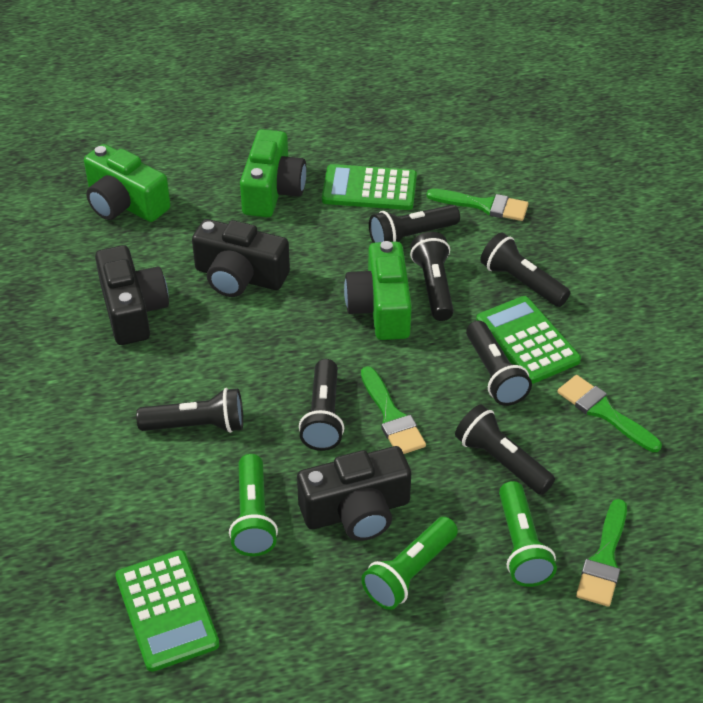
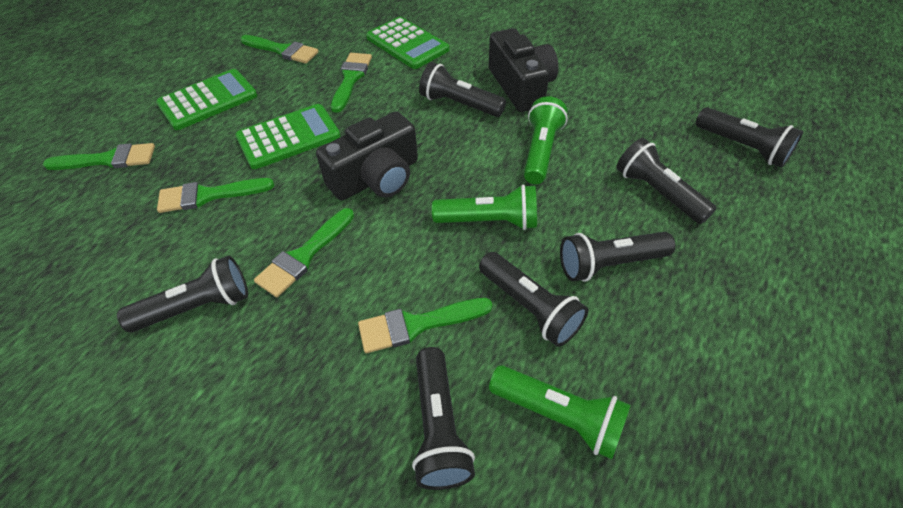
black camera: 3 -> 2
green brush: 4 -> 6
green camera: 3 -> 0

